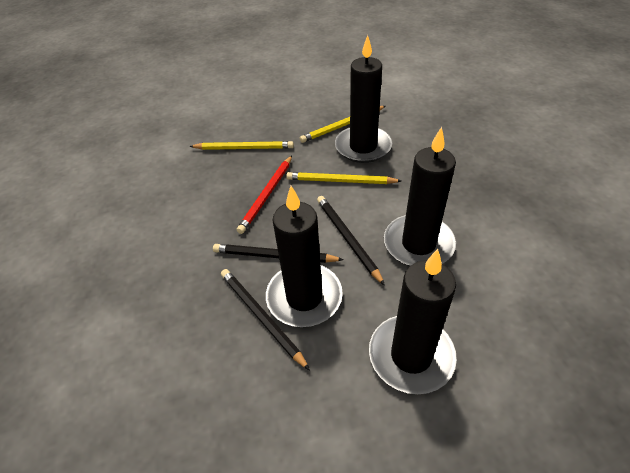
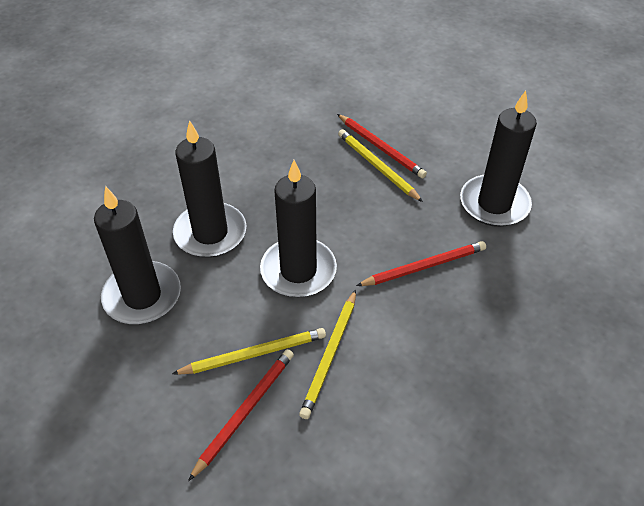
black pencil: 3 -> 0
red pencil: 1 -> 3

